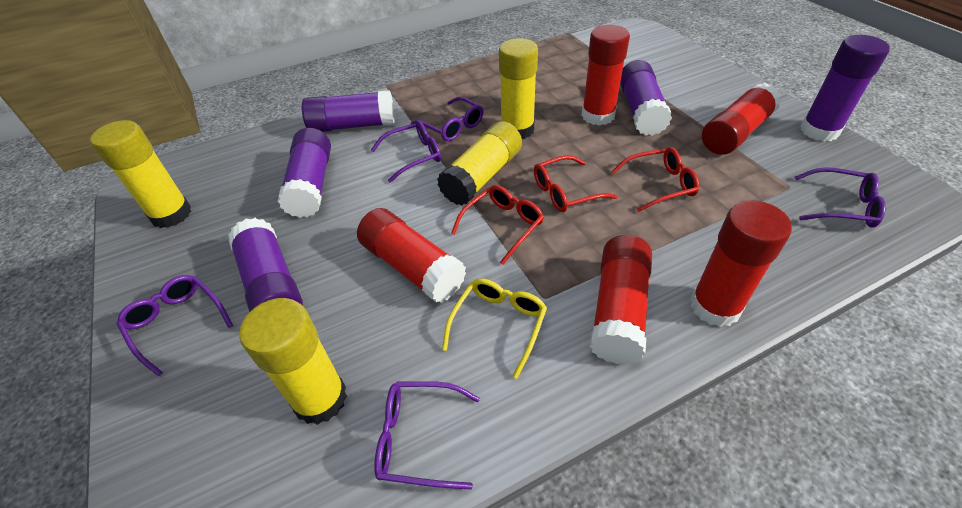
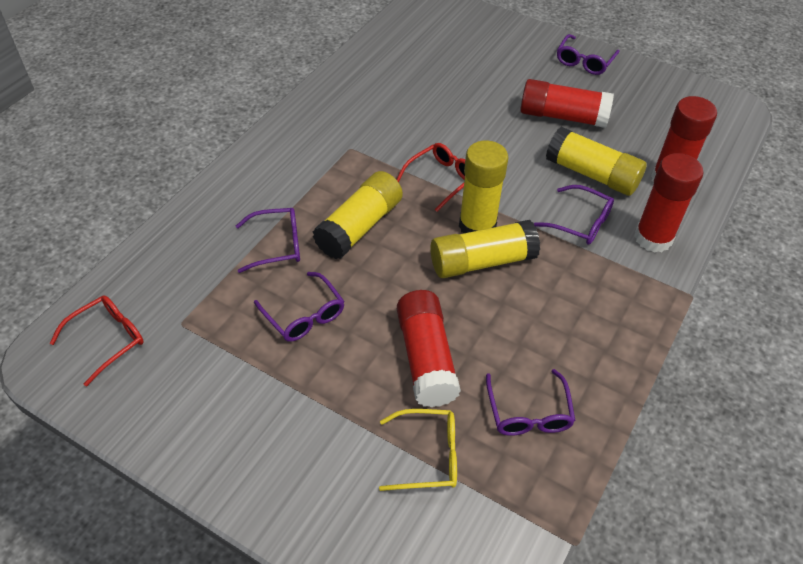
purple glue stick: 5 -> 0
red glasses: 3 -> 2
red glue stick: 5 -> 4

